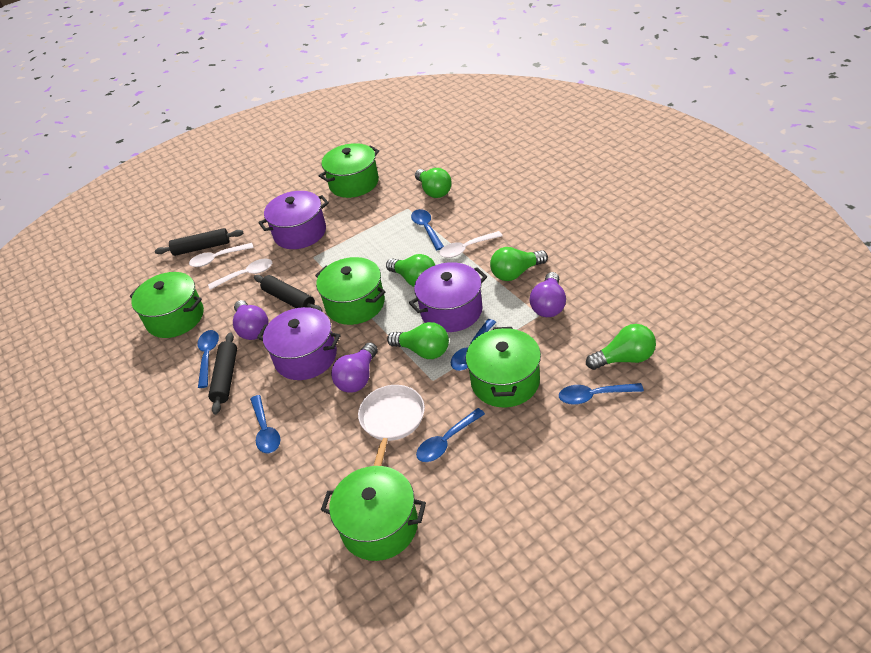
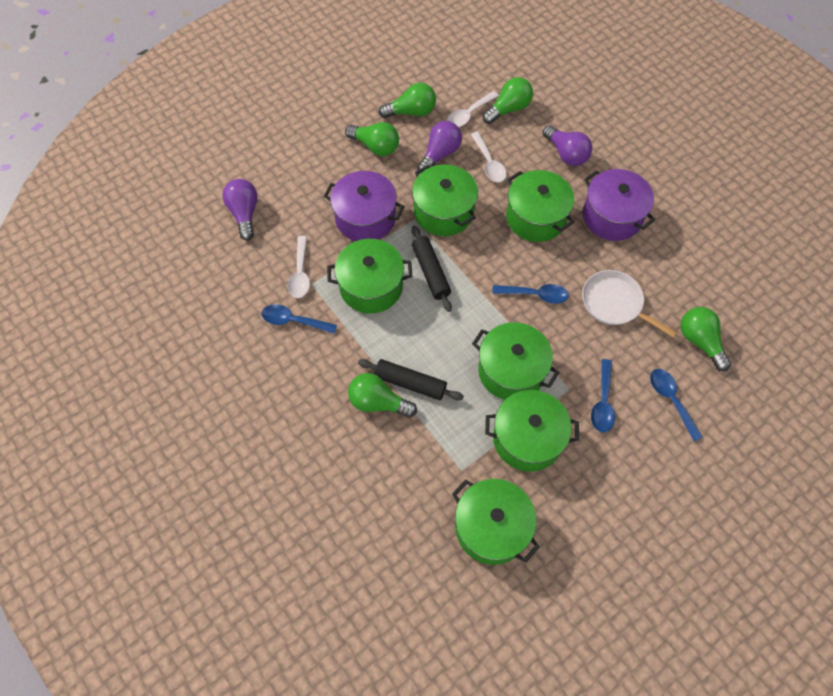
black rolling pin: 3 -> 2
blue spoon: 6 -> 4
green pot: 5 -> 6
purple pot: 3 -> 2

